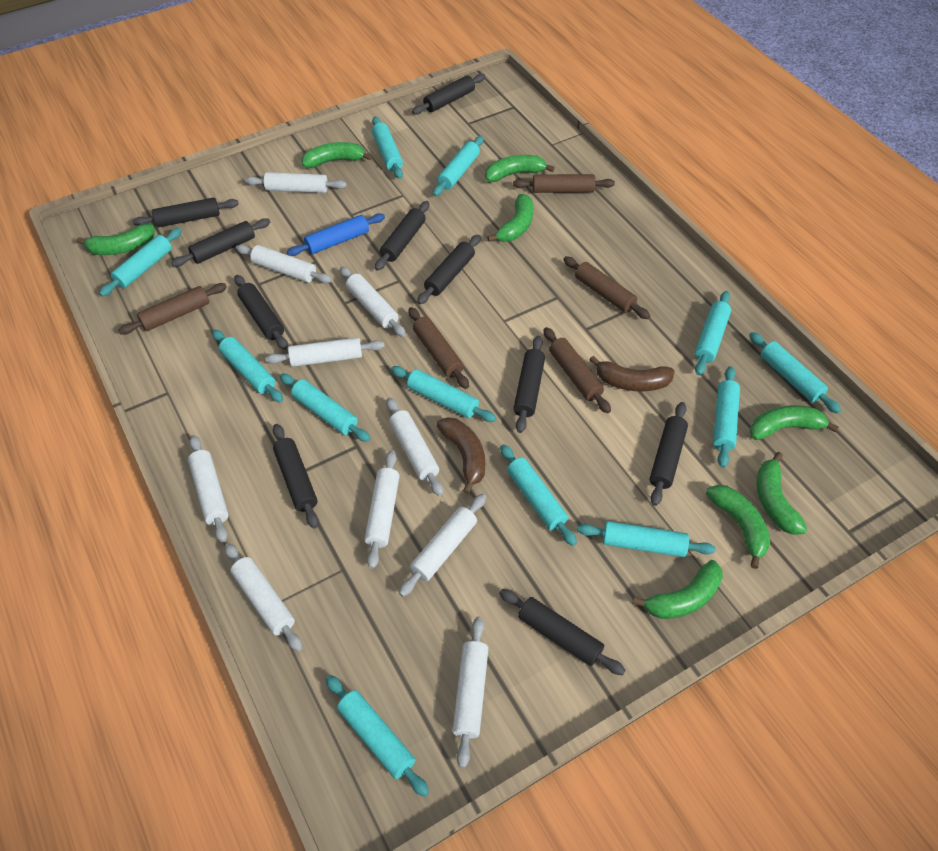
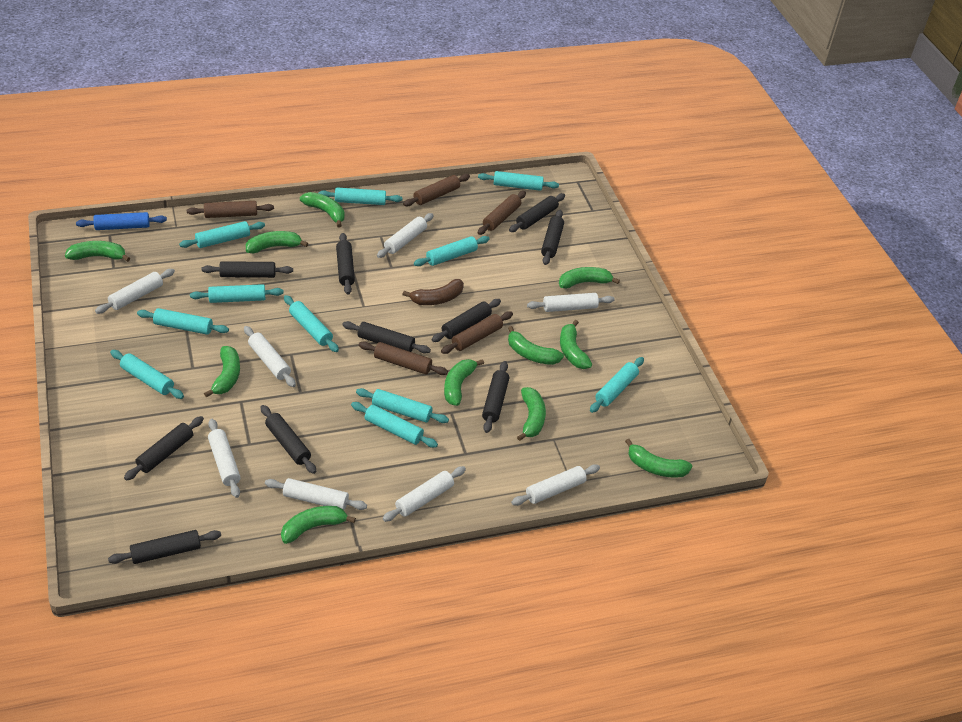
brown banana: 2 -> 1
green banana: 8 -> 11
turquoise rolling pin: 12 -> 11
white rolling pin: 10 -> 8

